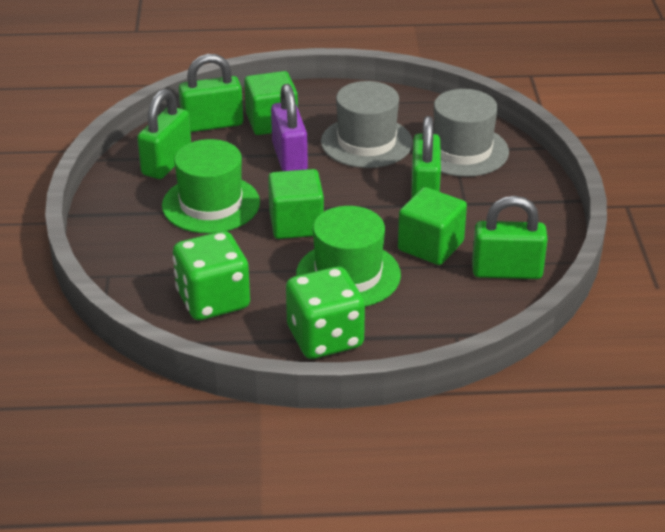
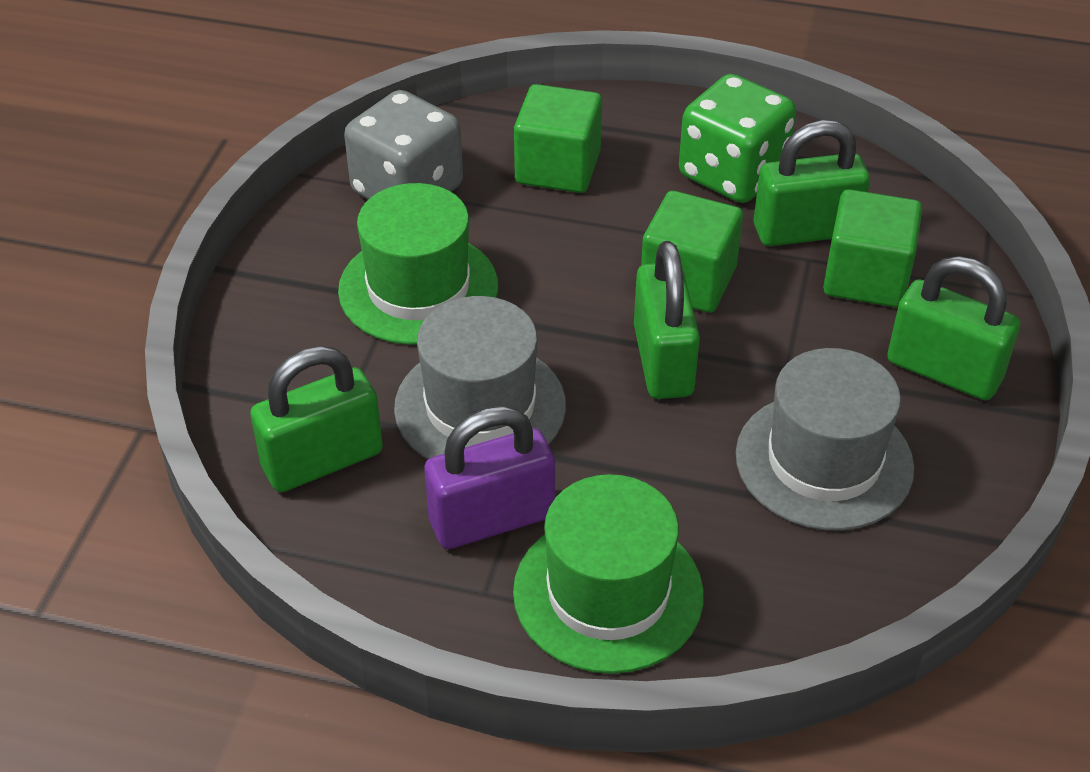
green dice: 2 -> 1
grey dice: 0 -> 1

